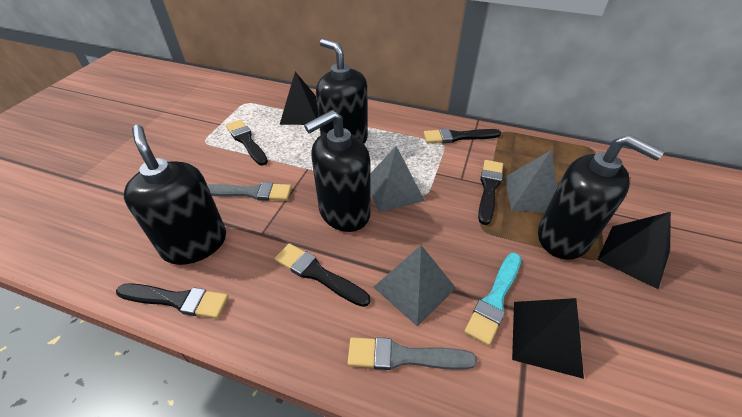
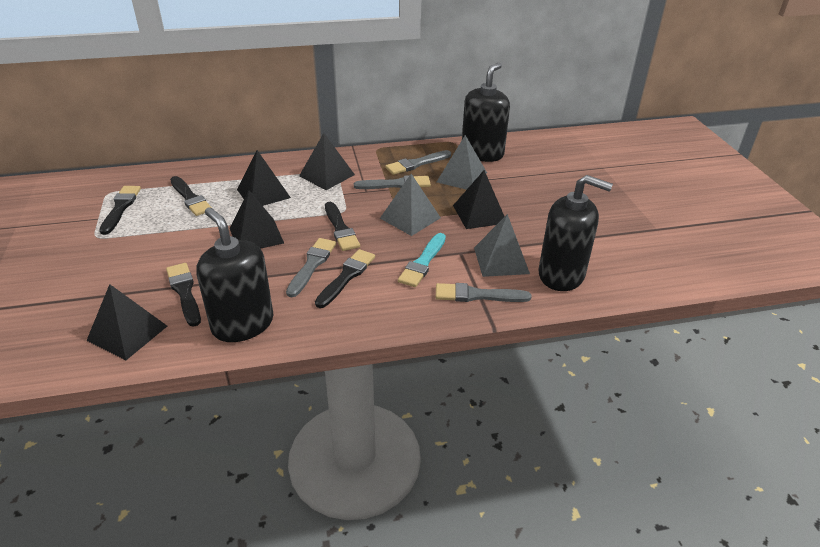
black pyramid: 3 -> 5
black soap dispenser: 4 -> 3
grey brush: 2 -> 4

